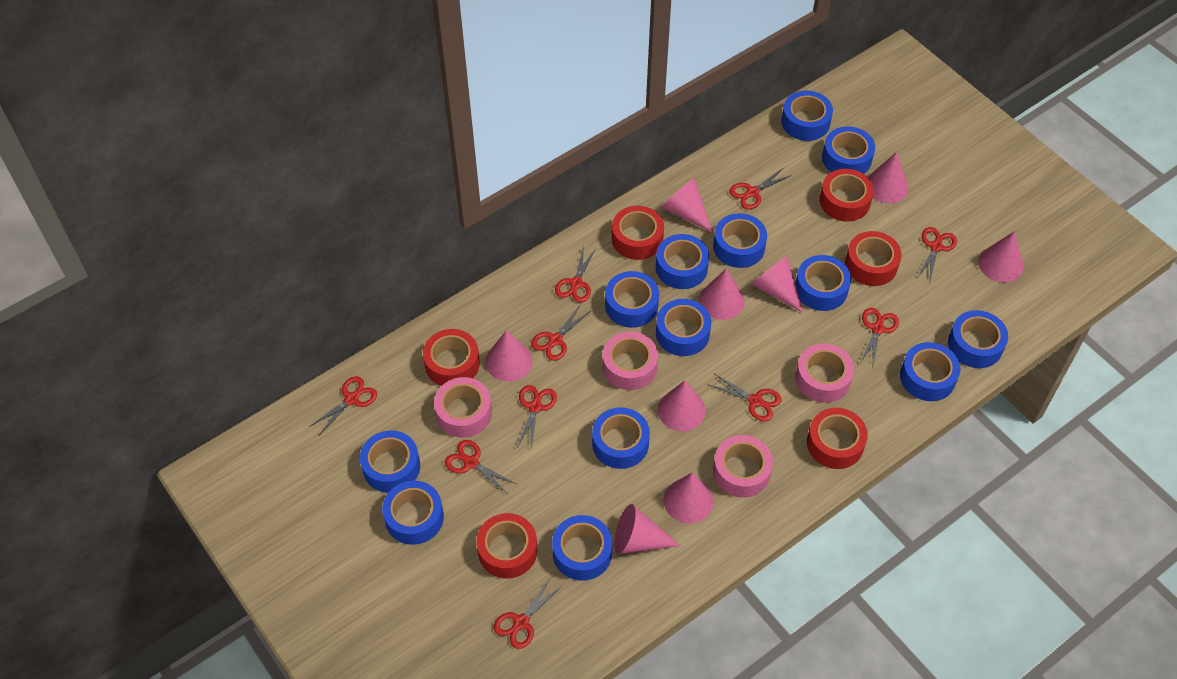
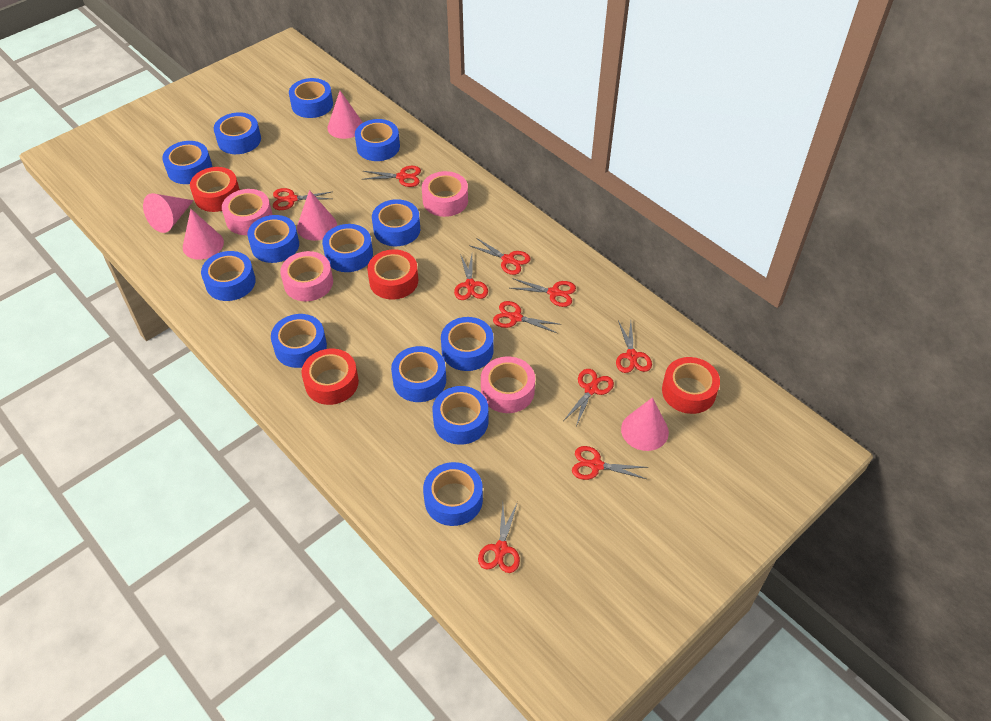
pink cone: 9 -> 5
red tape: 6 -> 4

